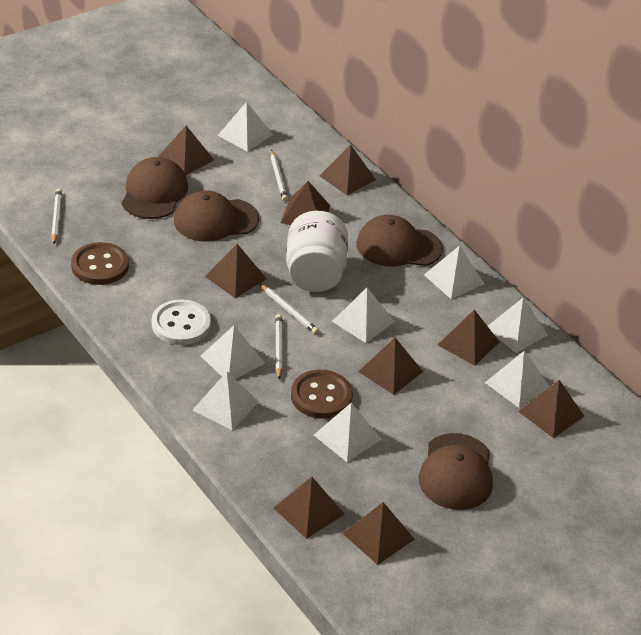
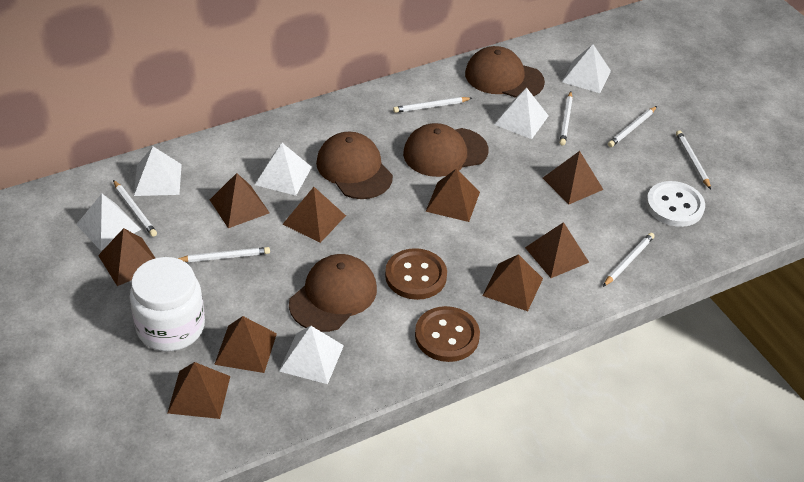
white pencil: 4 -> 7
white pyramid: 8 -> 6

